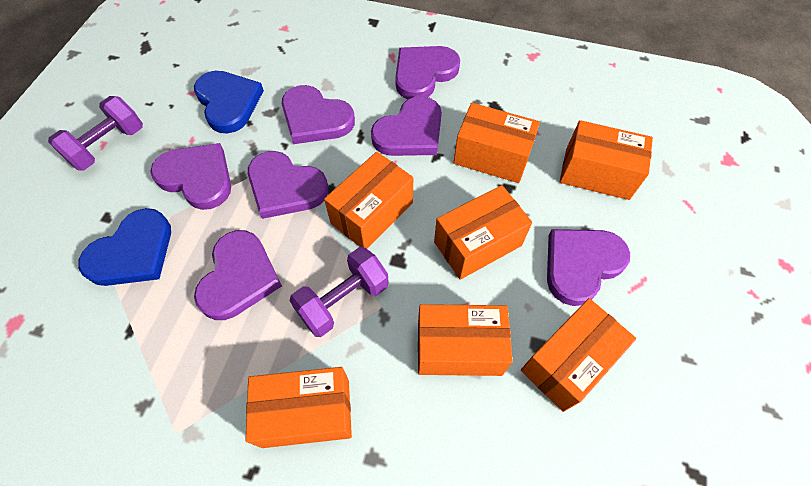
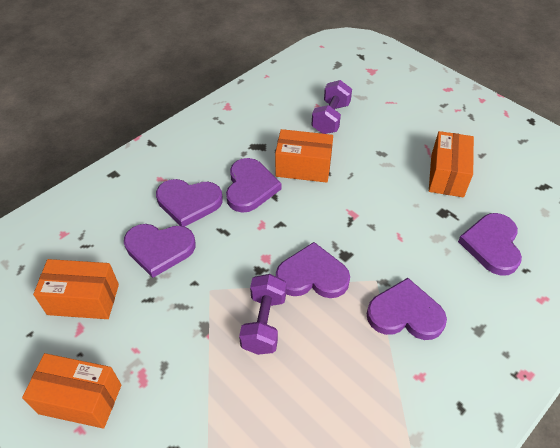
blue heart: 2 -> 0
orange box: 7 -> 4
purple heart: 7 -> 6

